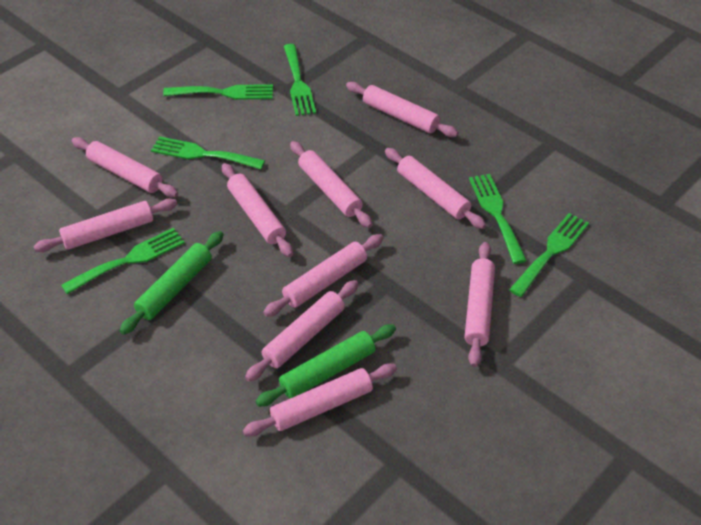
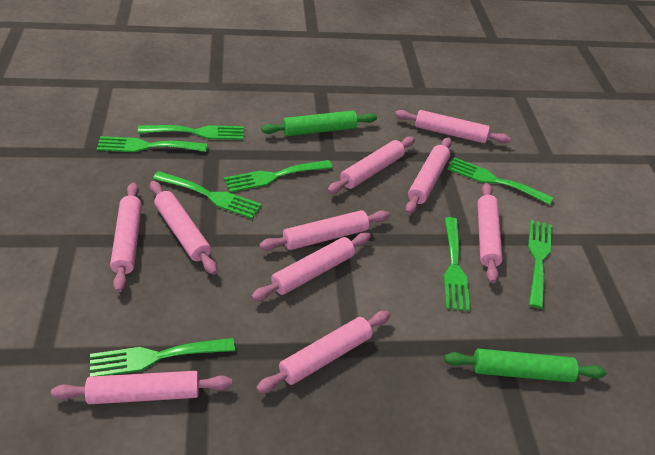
green fork: 6 -> 8

